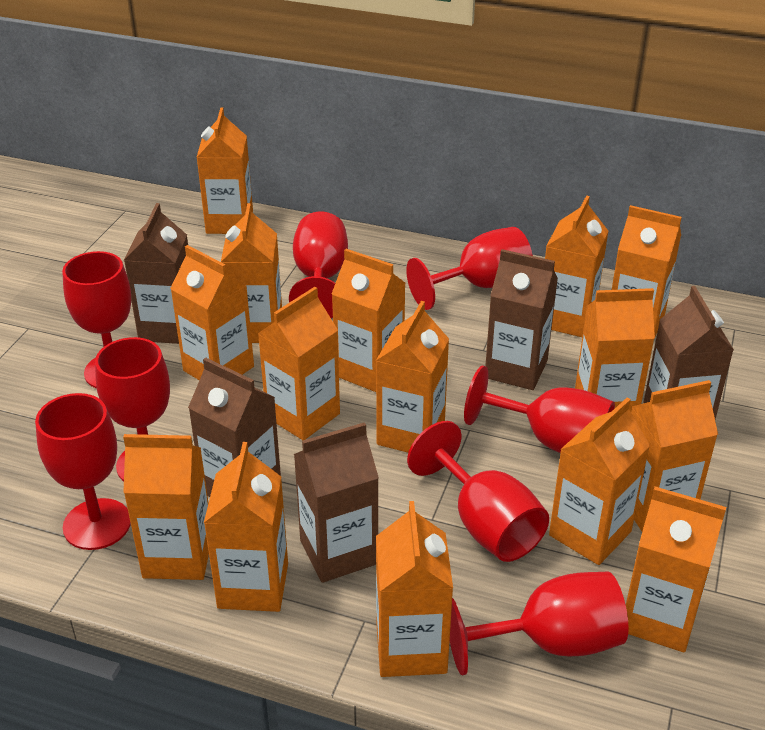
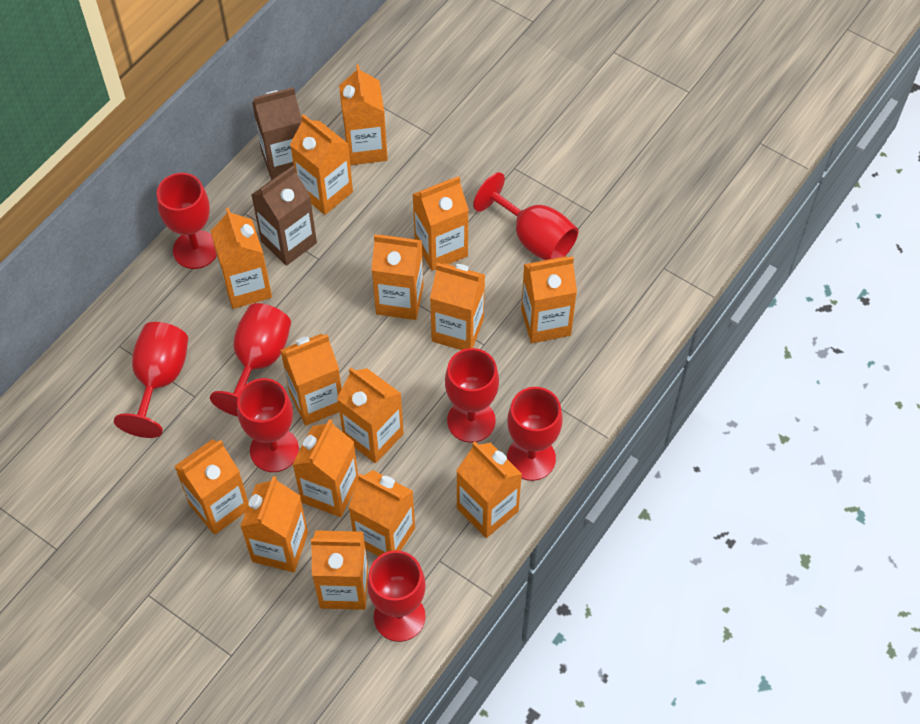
brown carton: 5 -> 2

